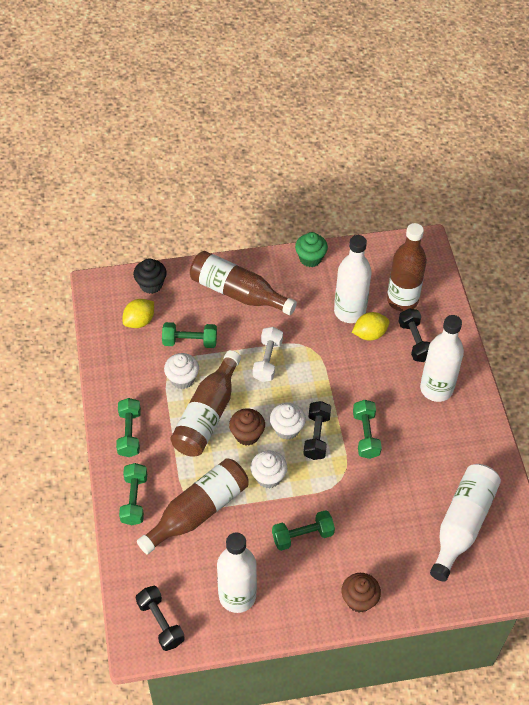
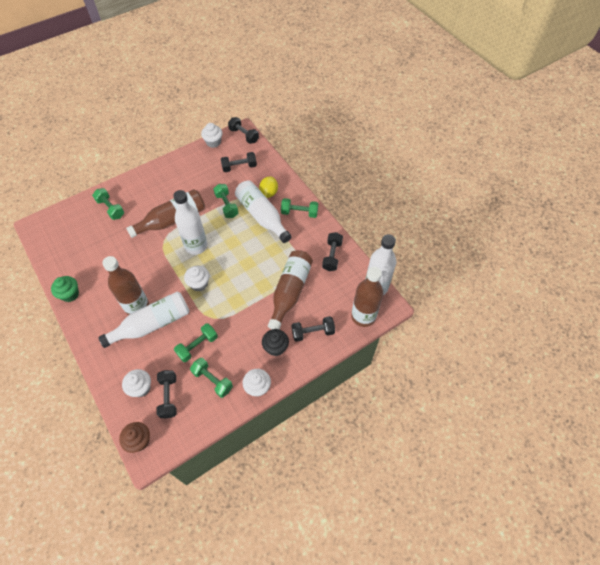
black dumbbell: 3 -> 5
brown cupcake: 2 -> 1
white cupcake: 3 -> 4
white dumbbell: 1 -> 0
yellow lemon: 2 -> 1

